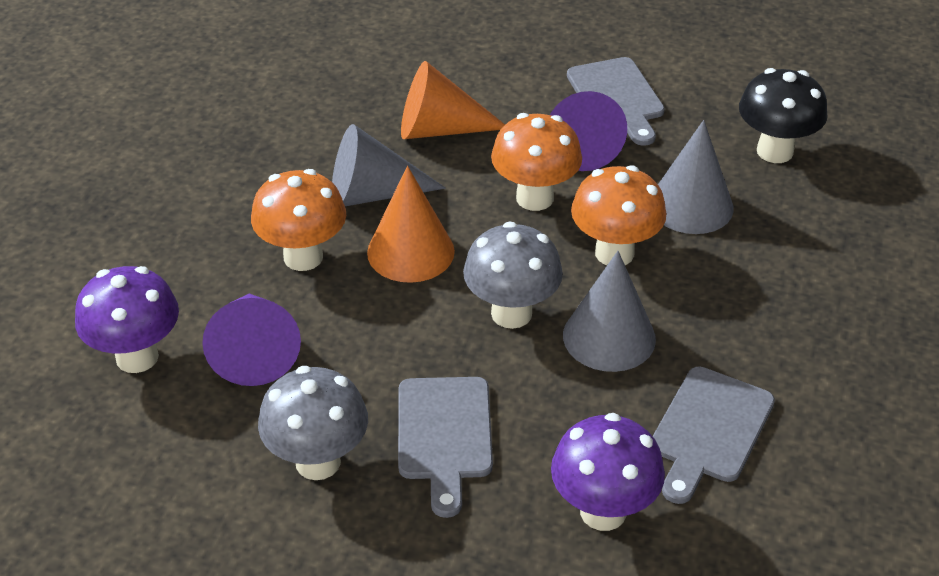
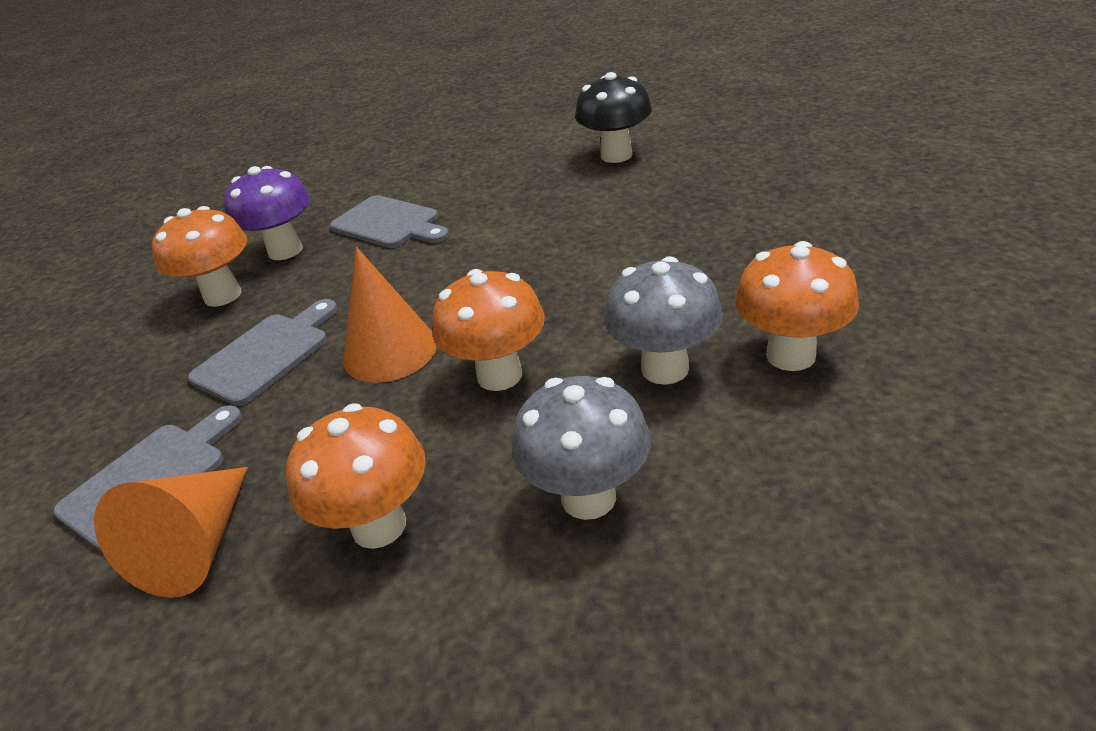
grey cone: 3 -> 0
orange mushroom: 3 -> 4
purple cone: 2 -> 0
purple mushroom: 2 -> 1

